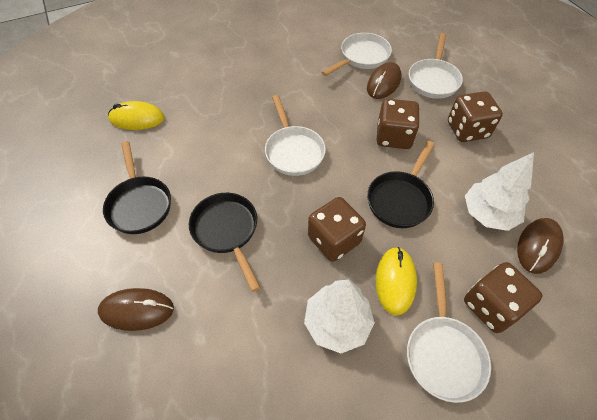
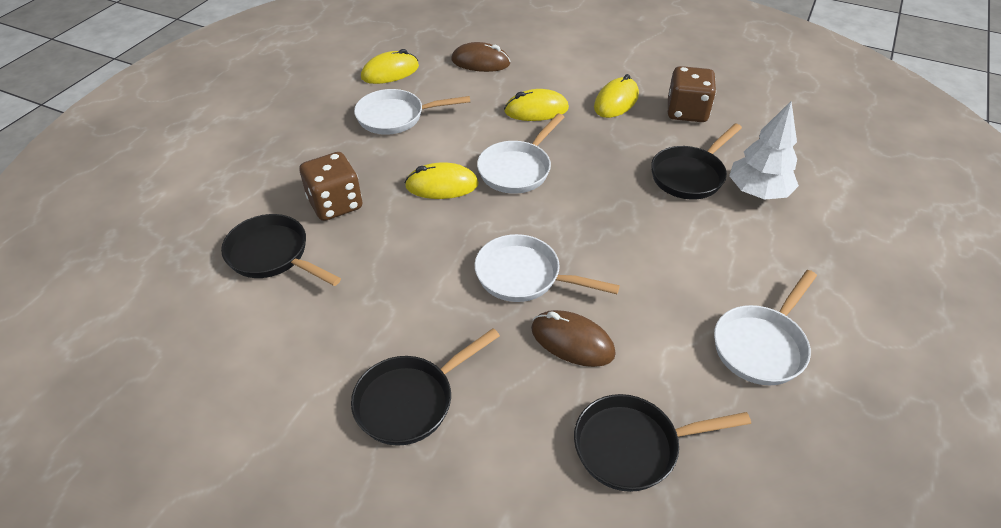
black pan: 3 -> 4
brown dice: 4 -> 2
brown mouse: 3 -> 2
white tree: 2 -> 1
yellow mouse: 2 -> 4

